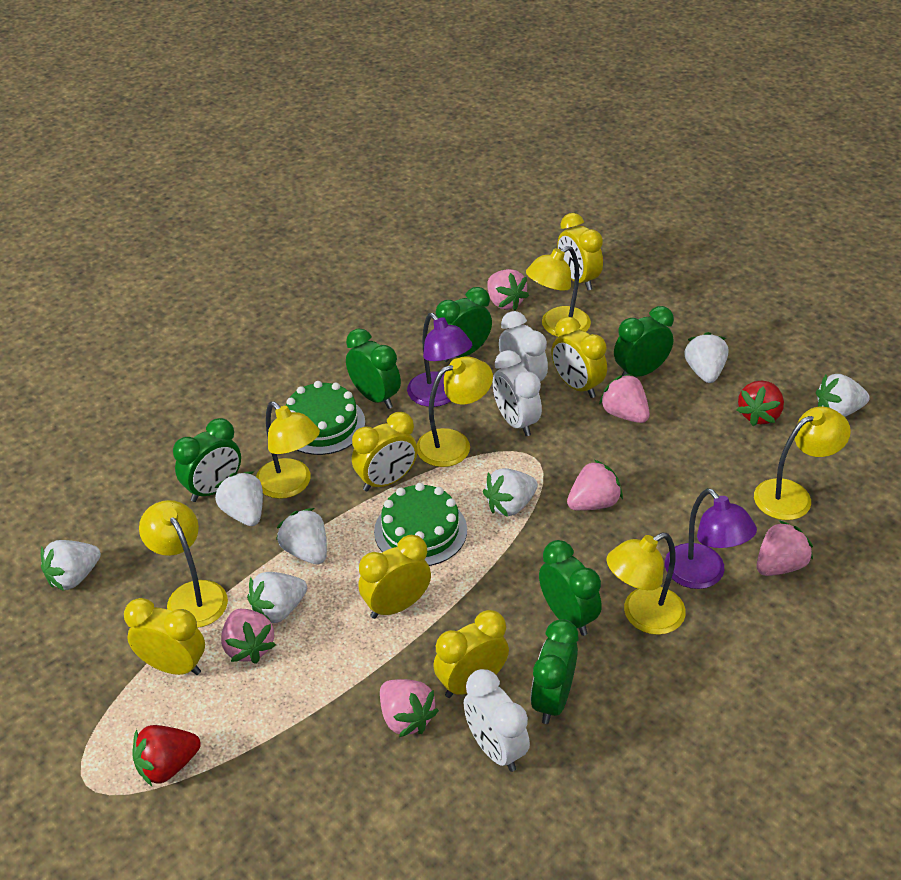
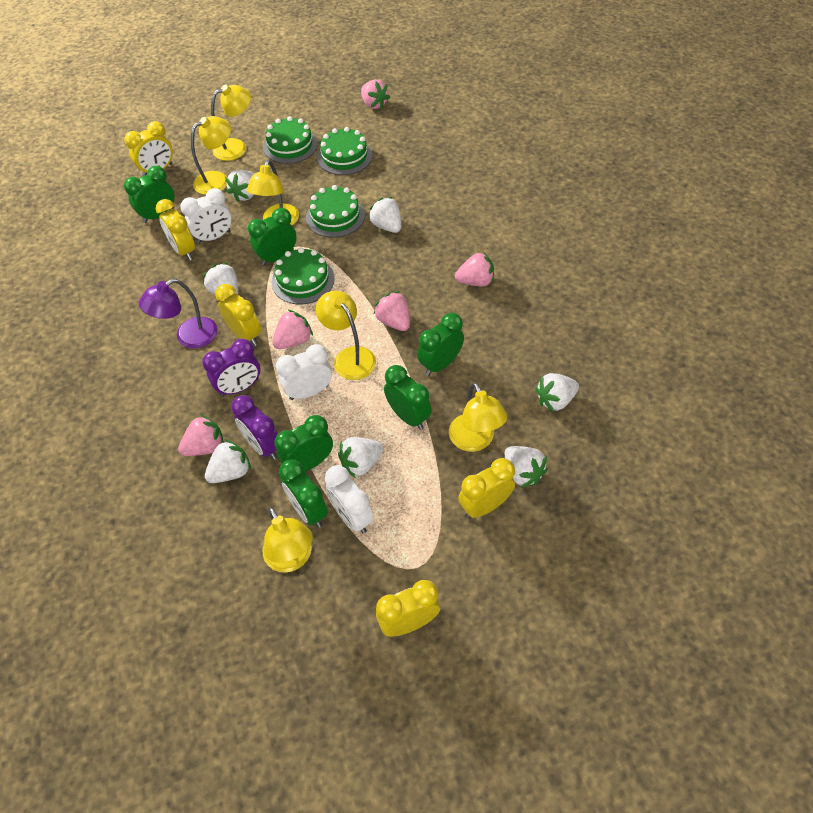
green cake: 2 -> 4
pink strawberry: 6 -> 5
purple clock: 0 -> 2
purple lamp: 2 -> 1
red strawberry: 2 -> 0
yellow clock: 6 -> 5

